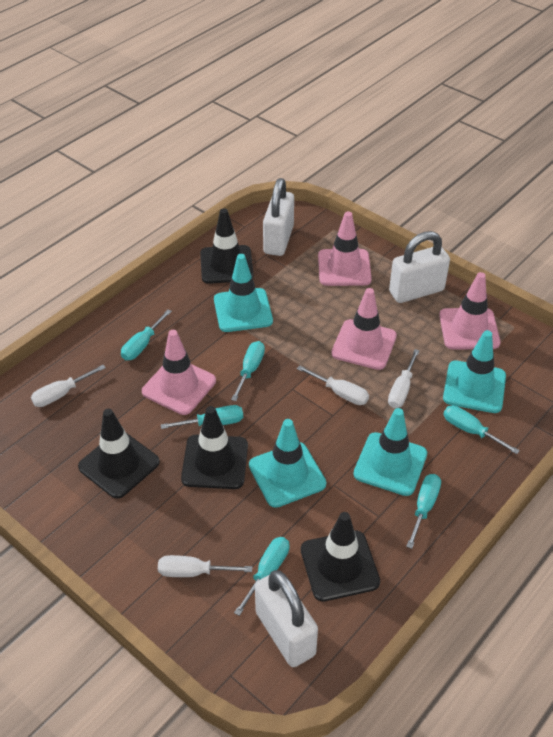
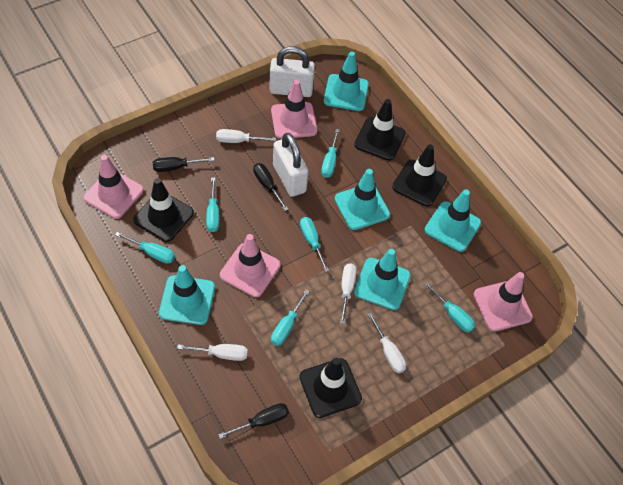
black screwdriver: 0 -> 3
turquoise traffic cone: 4 -> 5
white padlock: 3 -> 2

